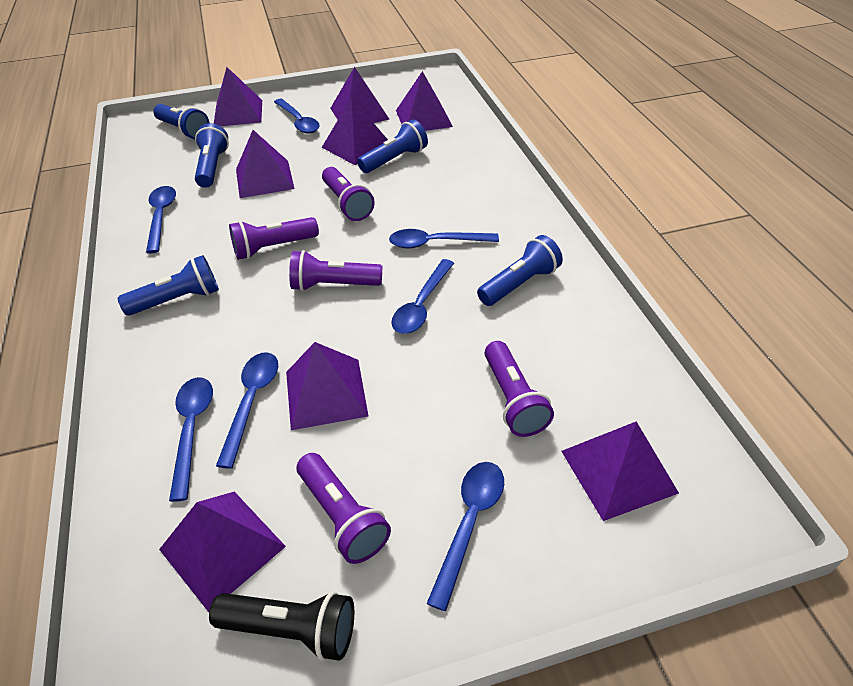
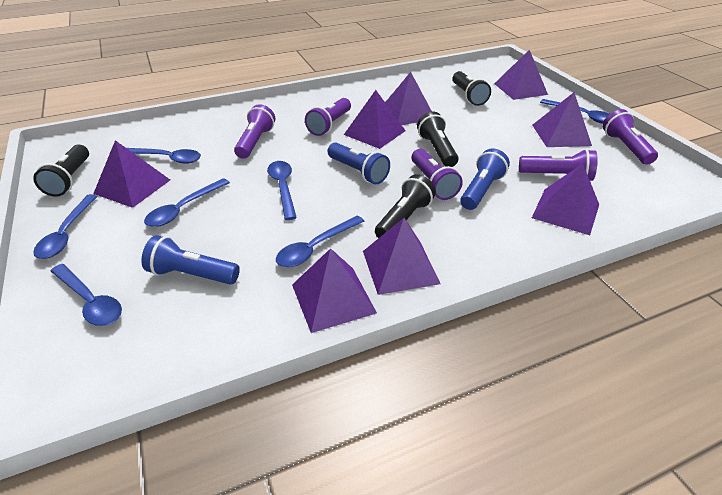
black flashlight: 1 -> 4
blue flashlight: 5 -> 3

